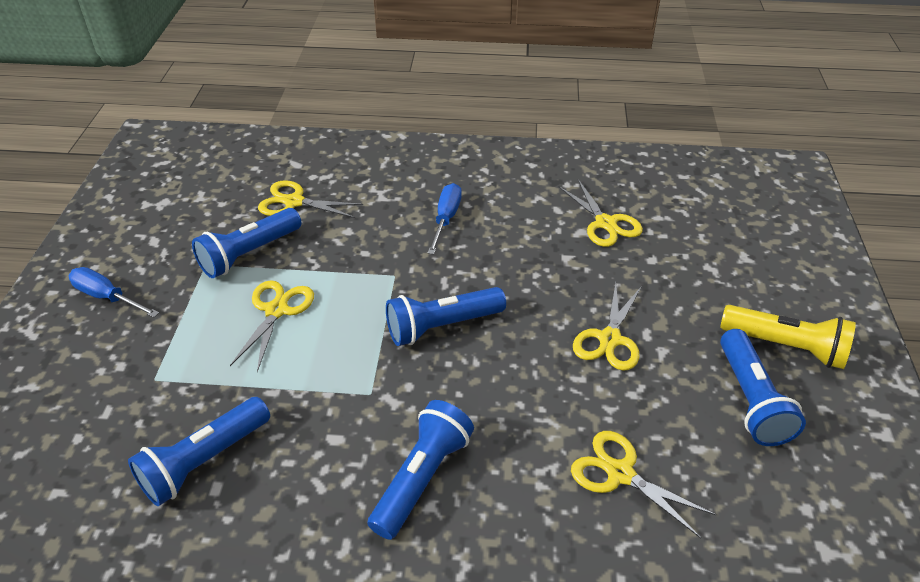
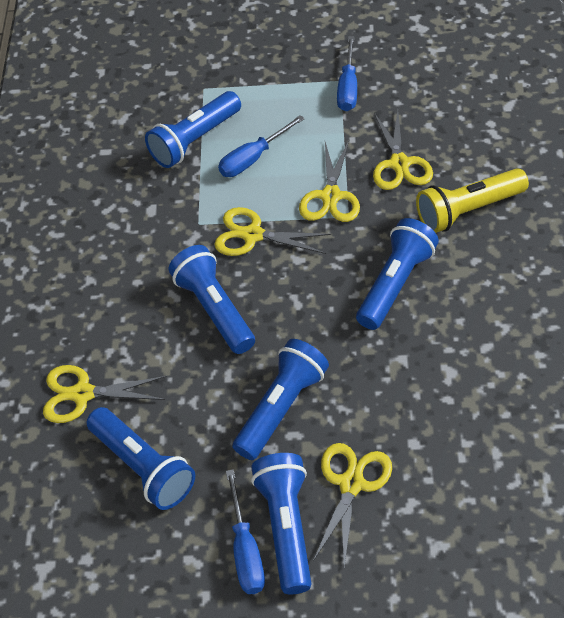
blue flashlight: 5 -> 6
blue screwdriver: 2 -> 3

